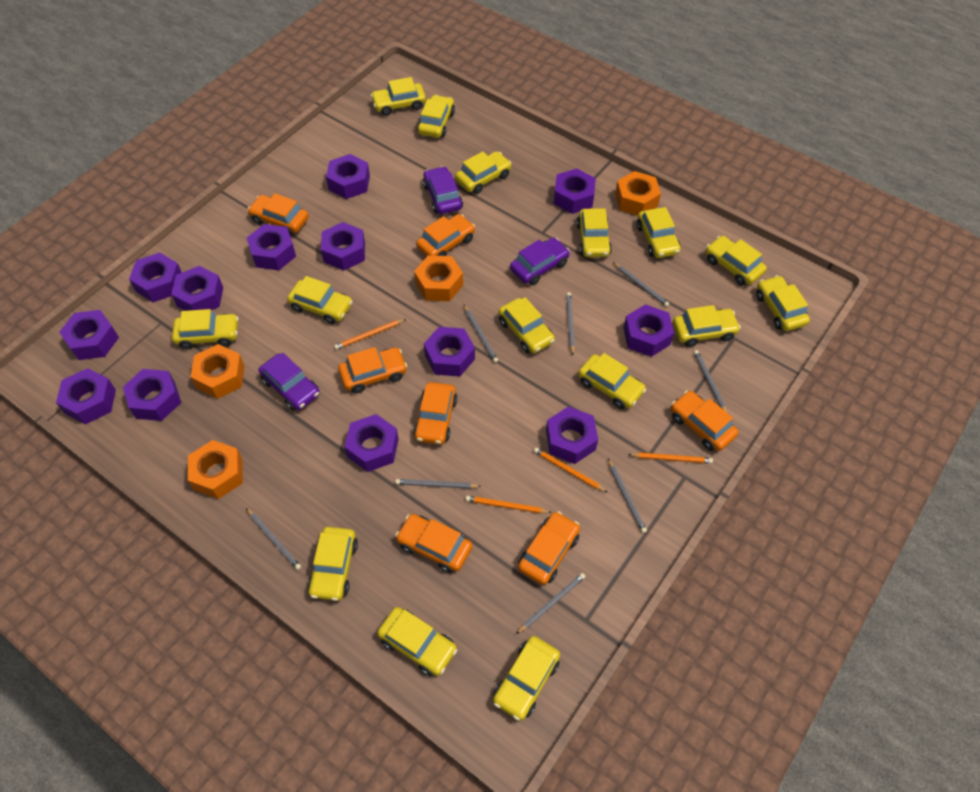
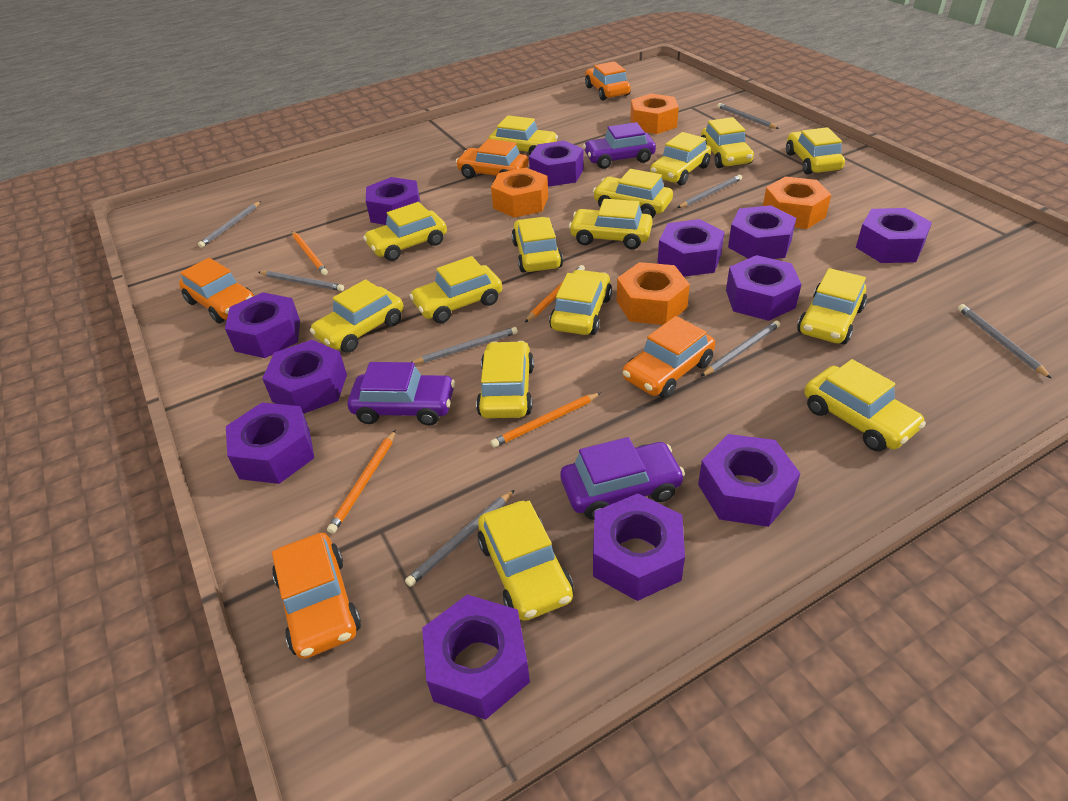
orange car: 7 -> 5
purple nut: 13 -> 12

